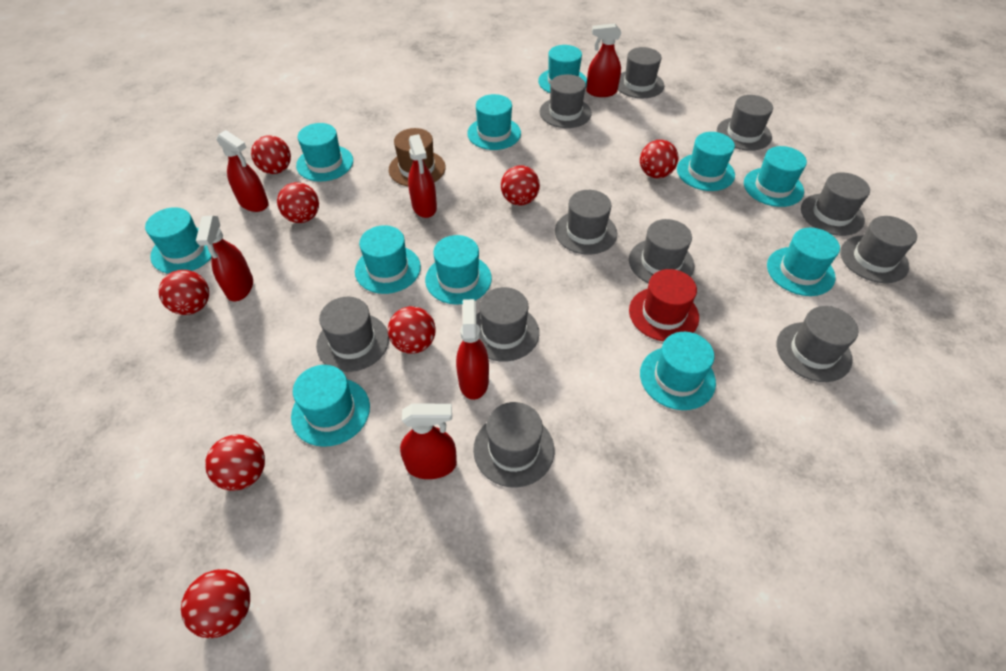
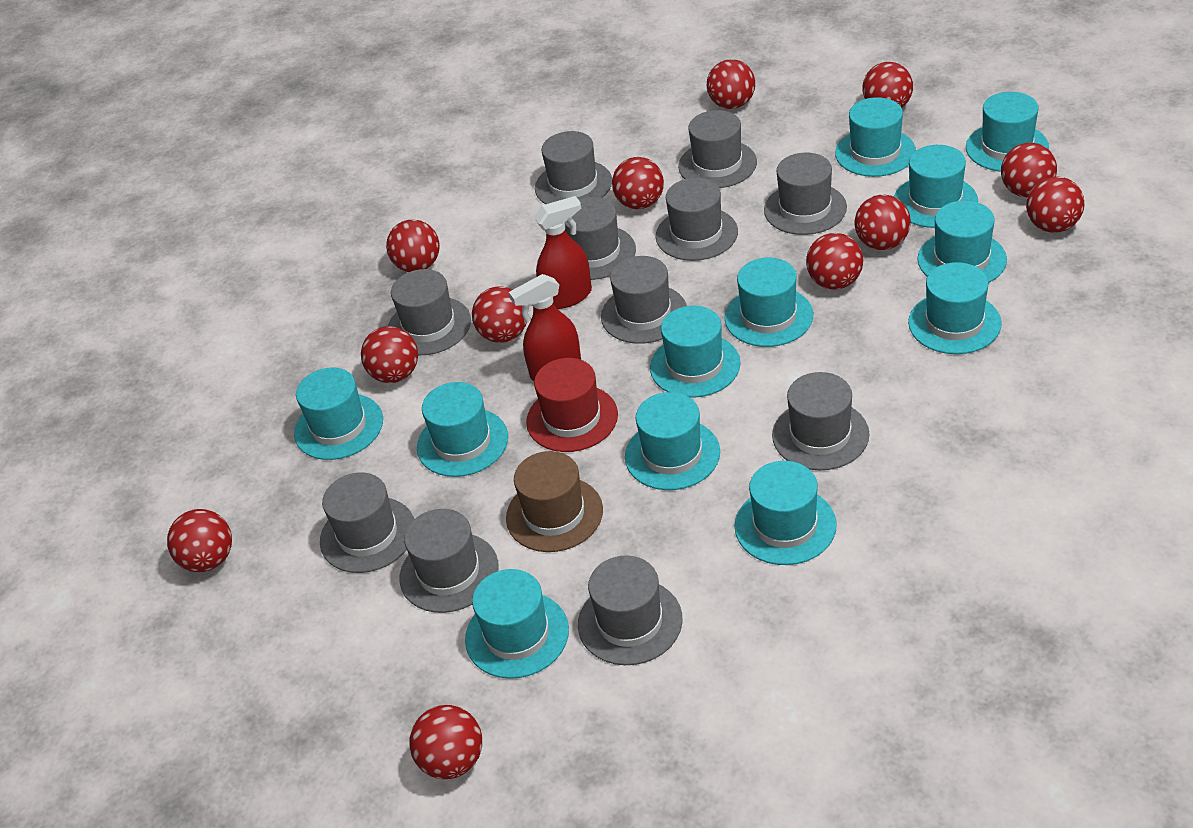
red ball: 8 -> 12
red spray bottle: 6 -> 2
turquoise hat: 11 -> 12

